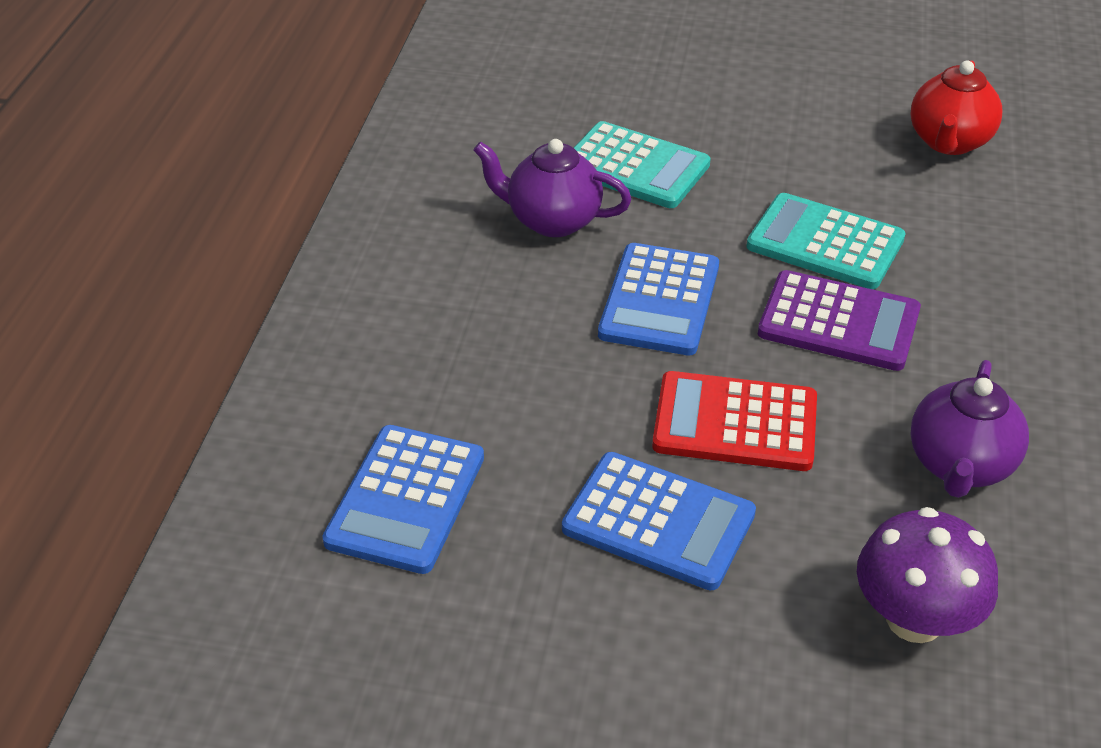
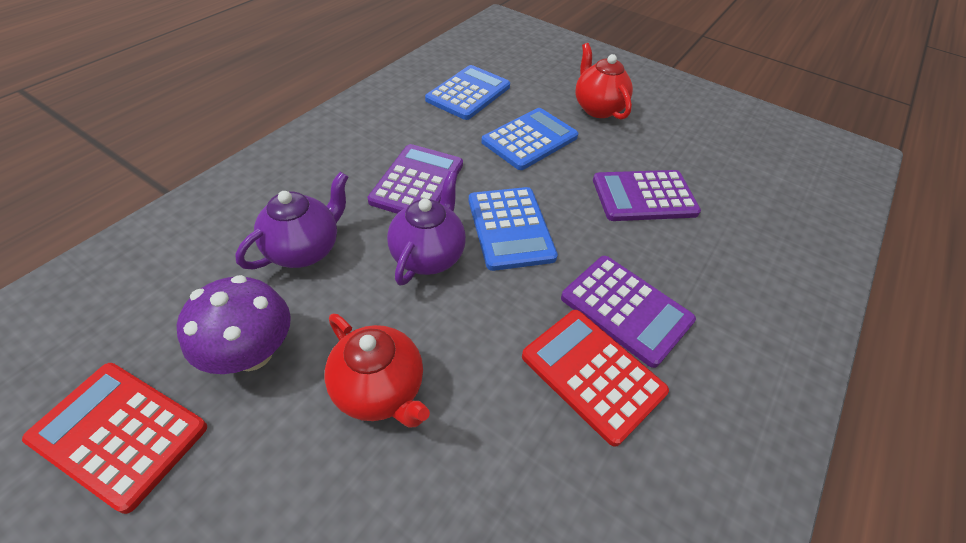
purple calculator: 1 -> 3
red calculator: 1 -> 2
red teapot: 1 -> 2
turquoise calculator: 2 -> 0

